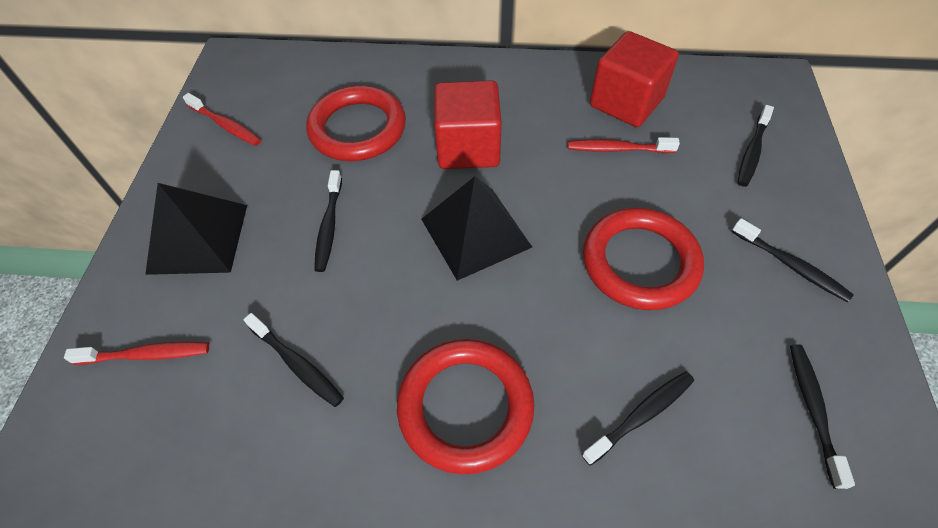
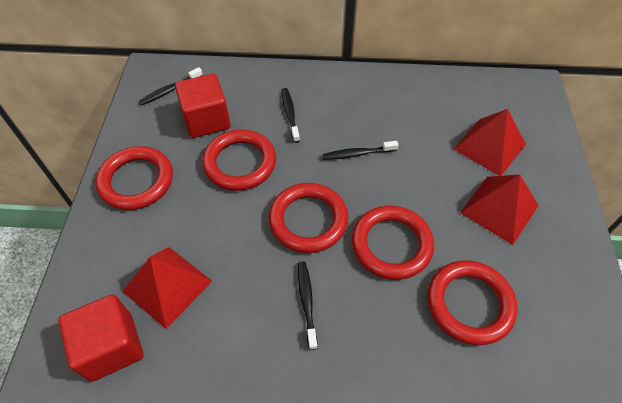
black pyramid: 2 -> 0
black toothbrush: 6 -> 4
red pyramid: 0 -> 3
red ring: 3 -> 5
red toothbrush: 3 -> 0

